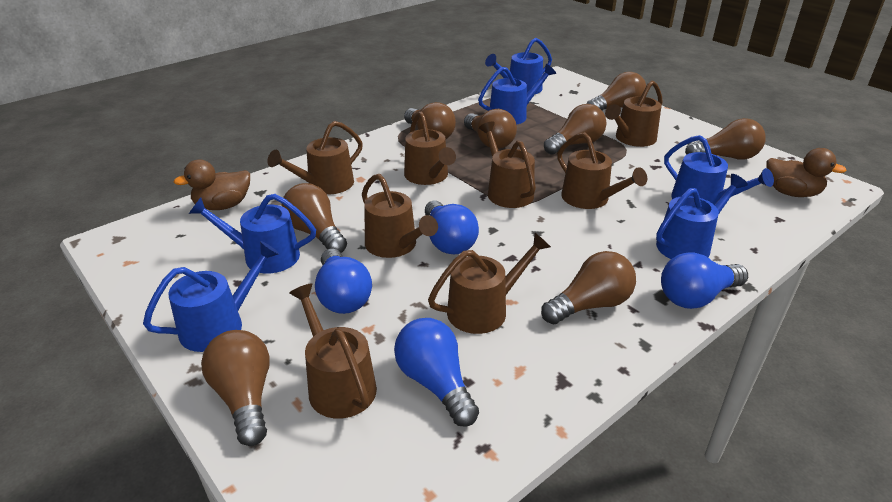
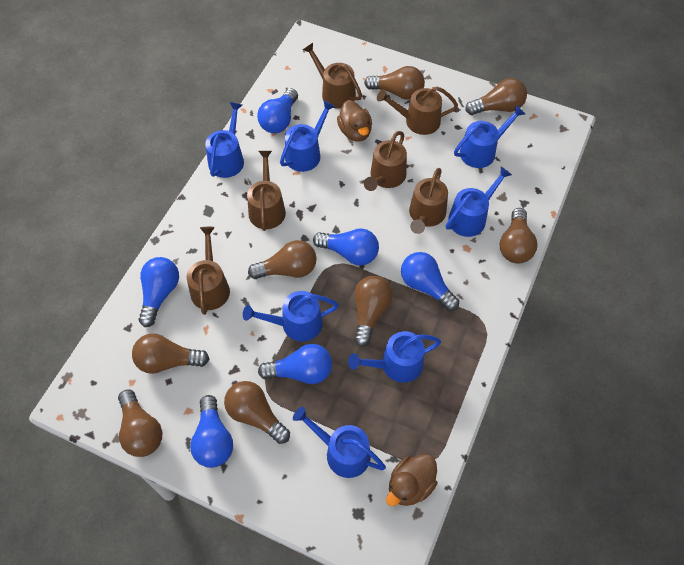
blue light bulb: 4 -> 6
blue watering can: 6 -> 7
brown watering can: 8 -> 6

